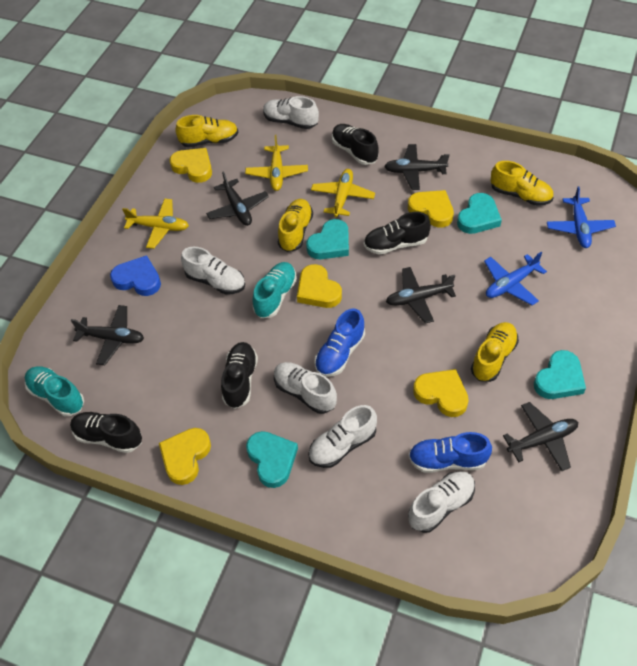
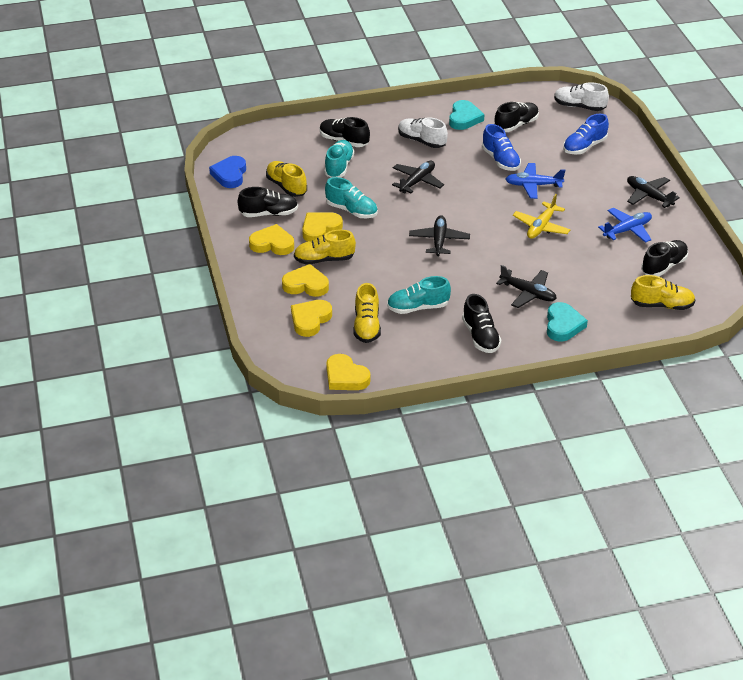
black plane: 5 -> 4
black shoe: 4 -> 5
turquoise heart: 4 -> 2
turquoise shoe: 2 -> 3
white shoe: 5 -> 2
yellow plane: 3 -> 1

